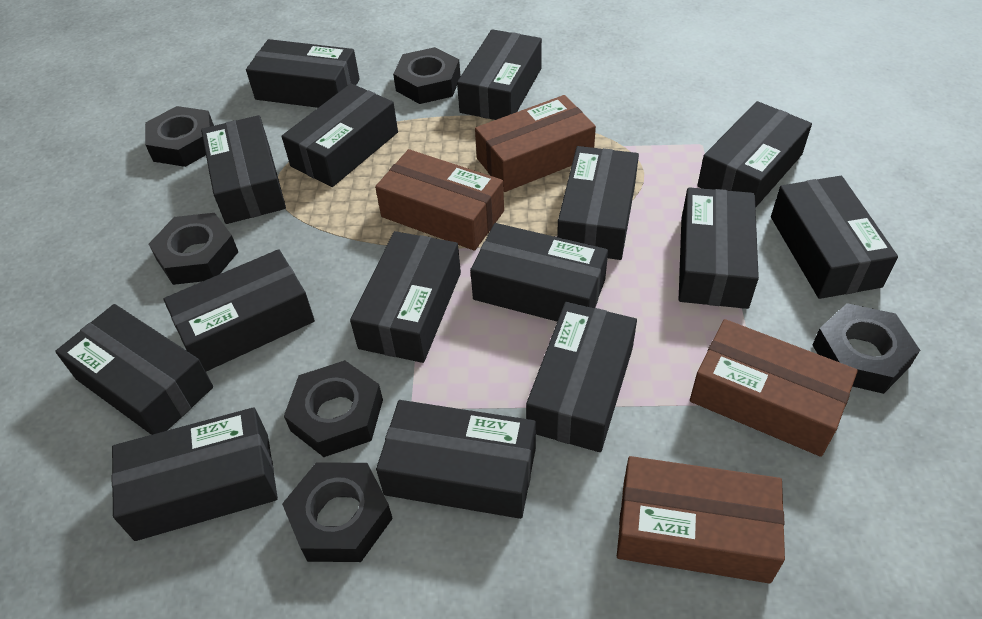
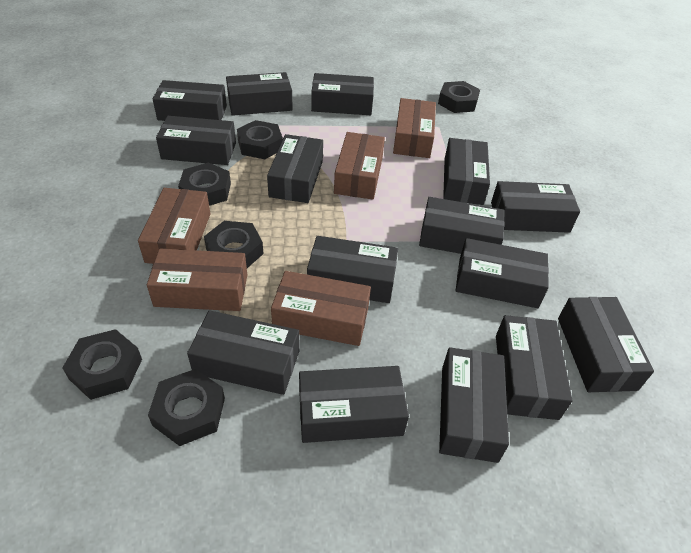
brown box: 4 -> 5

